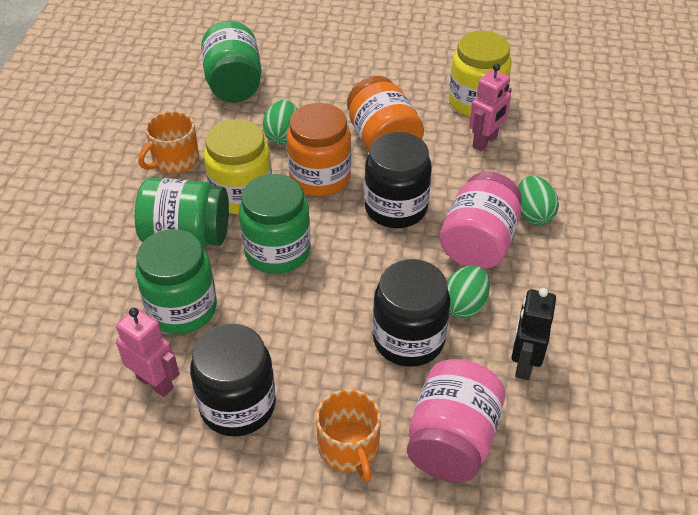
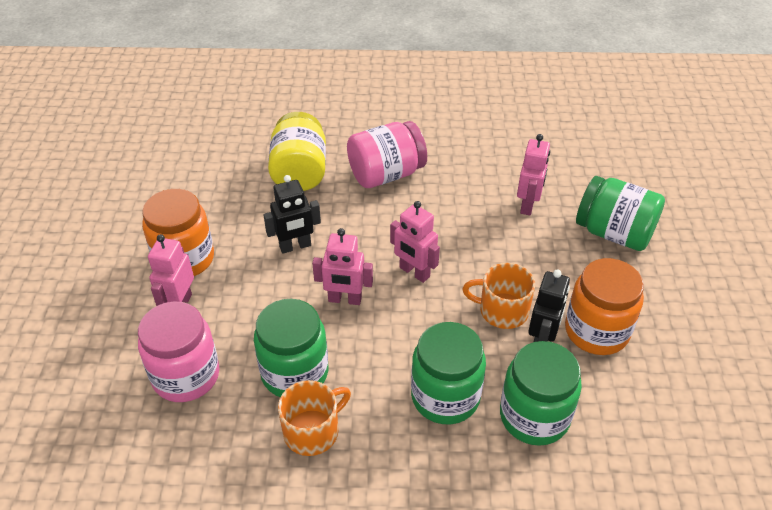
black jar: 3 -> 0
black robot: 1 -> 2
green egg: 3 -> 0
pink robot: 2 -> 4
yellow jar: 2 -> 1

